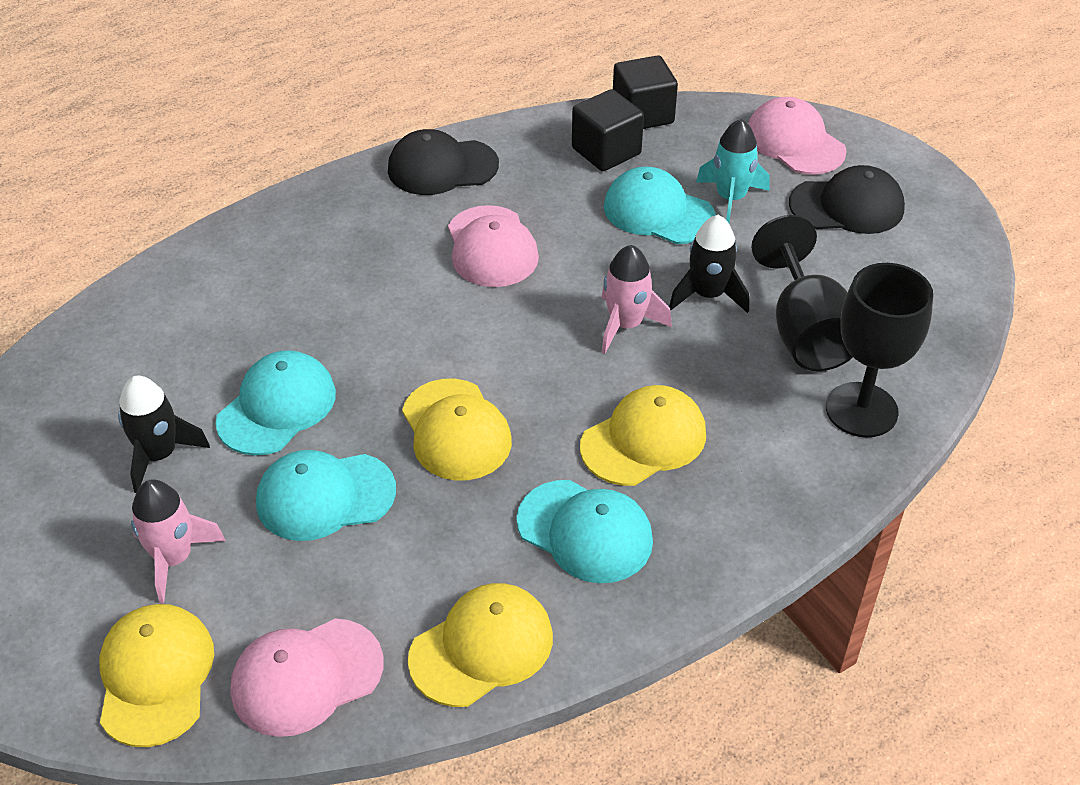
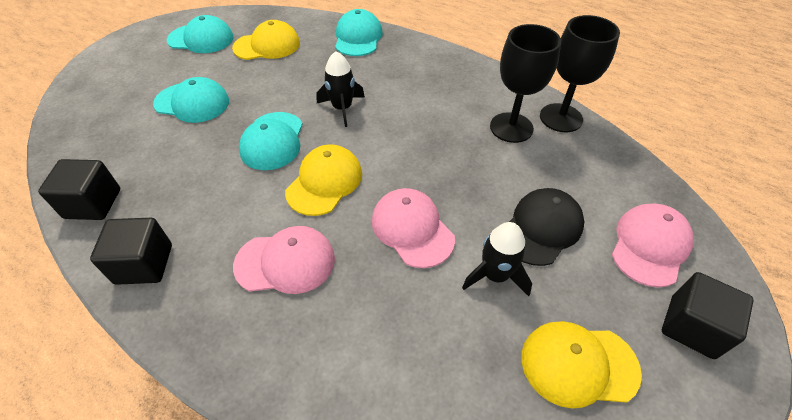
black cap: 2 -> 1
black cube: 2 -> 3
pink rocket: 2 -> 0
turquoise rocket: 1 -> 0
yellow cap: 4 -> 3

